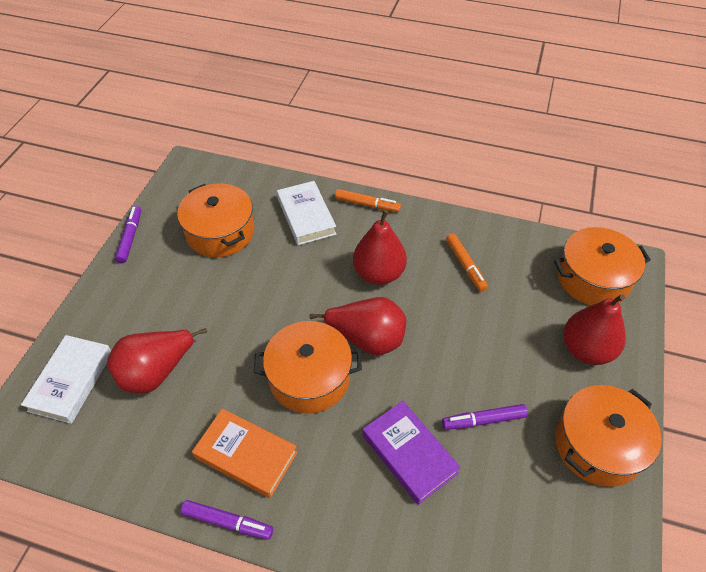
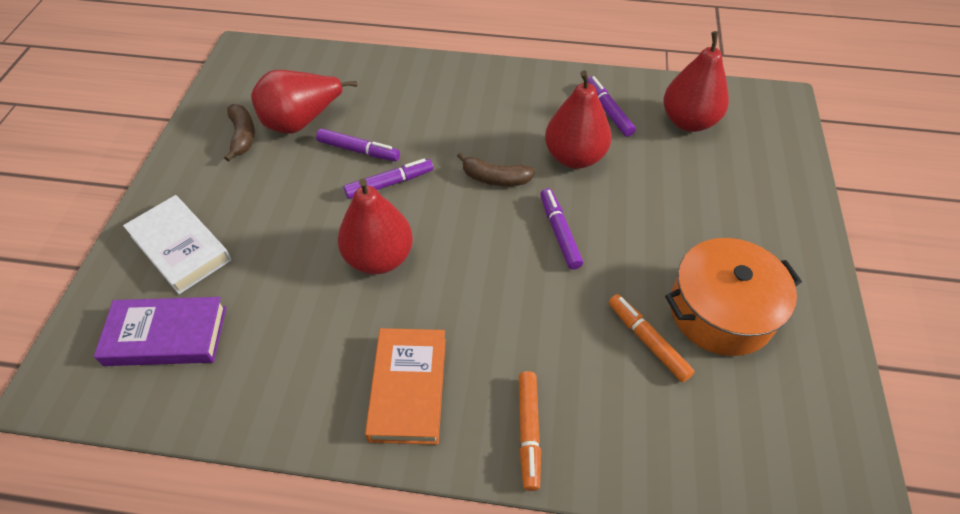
brown banana: 0 -> 2
orange pot: 4 -> 1
purple marker: 3 -> 4
white book: 2 -> 1

